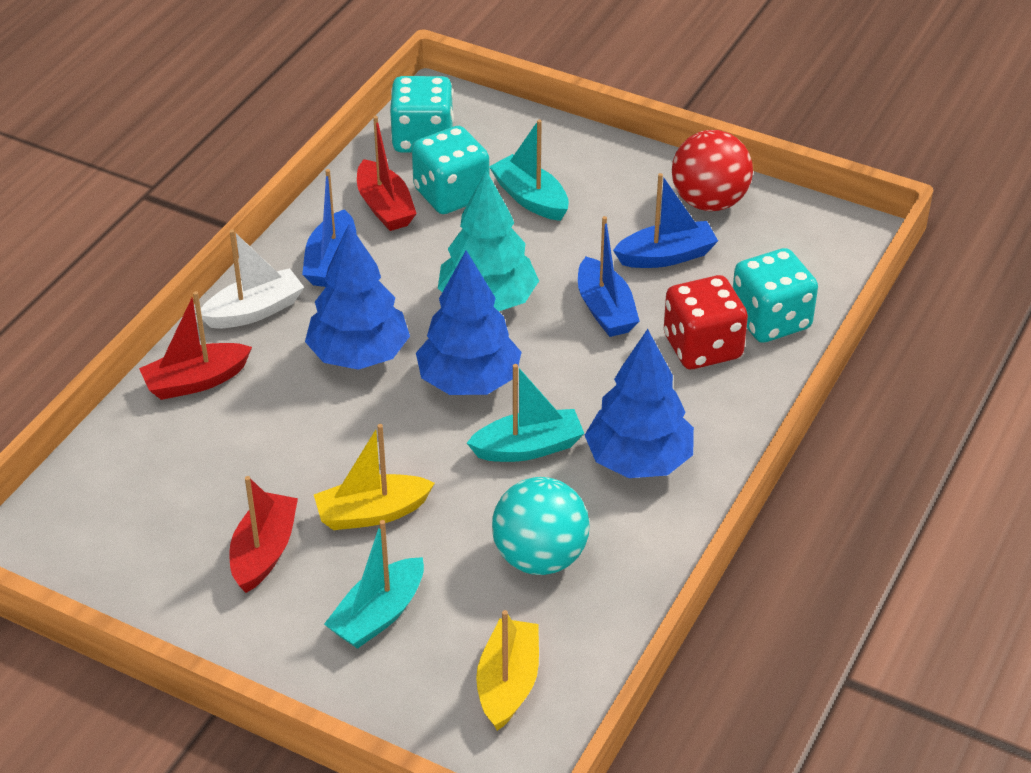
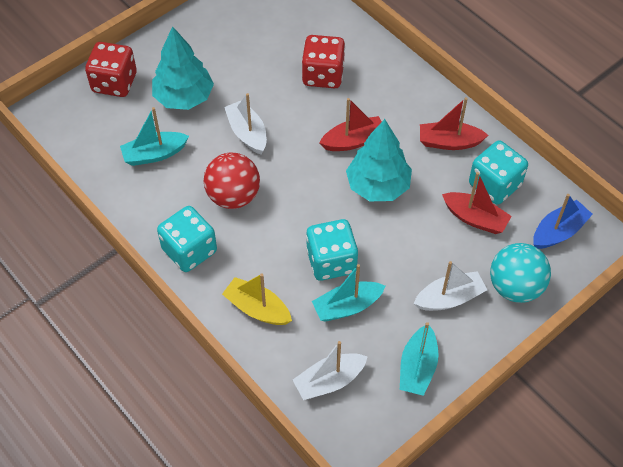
blue boat: 3 -> 1
blue tree: 3 -> 0
red dice: 1 -> 2
turquoise tree: 1 -> 2
white boat: 1 -> 3
yellow boat: 2 -> 1

